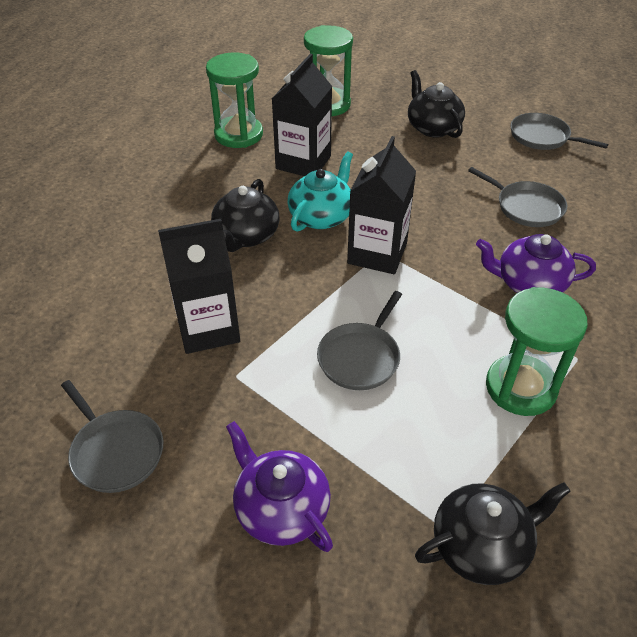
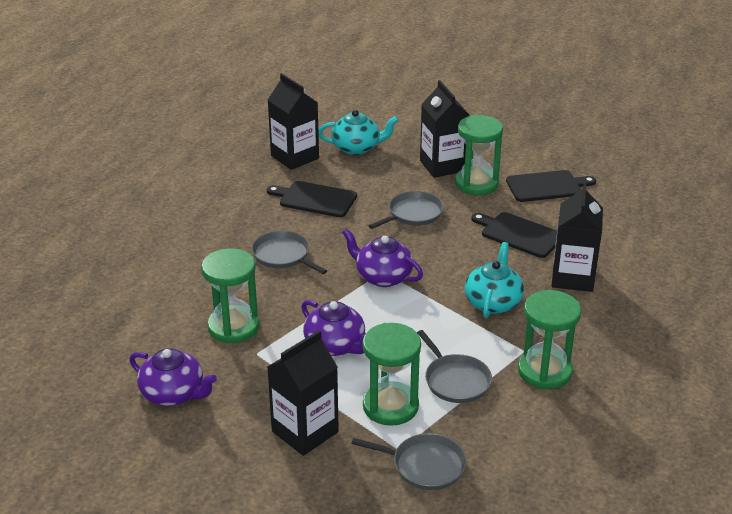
black carton: 3 -> 4
black cutting board: 0 -> 3
black teapot: 3 -> 0
green hourglass: 3 -> 4
purple teapot: 2 -> 3
turquoise teapot: 1 -> 2

